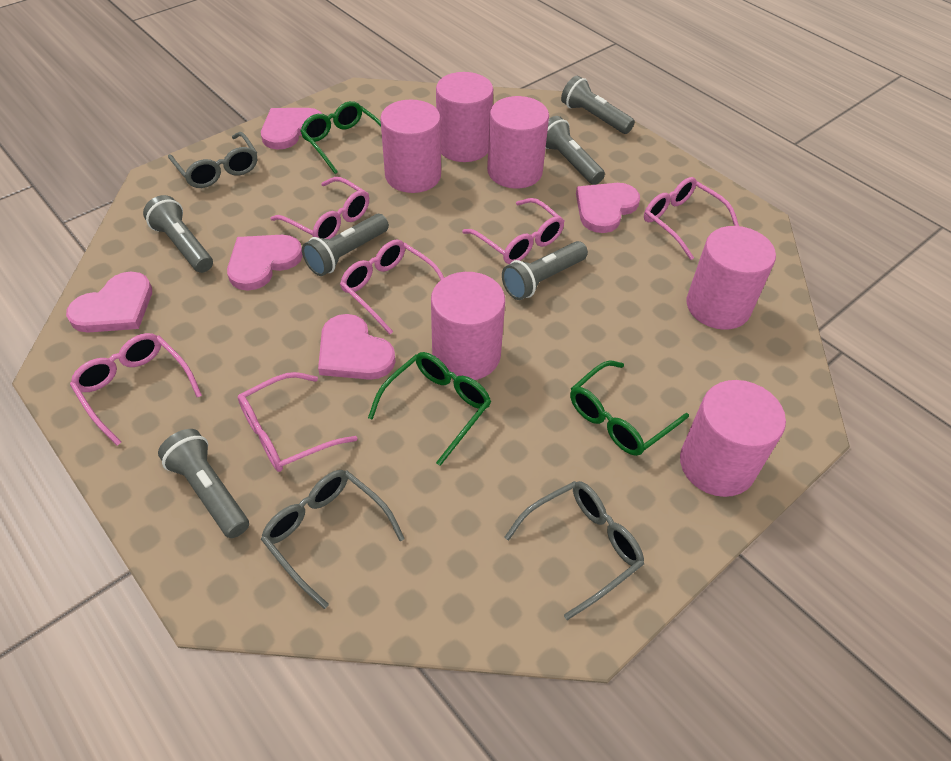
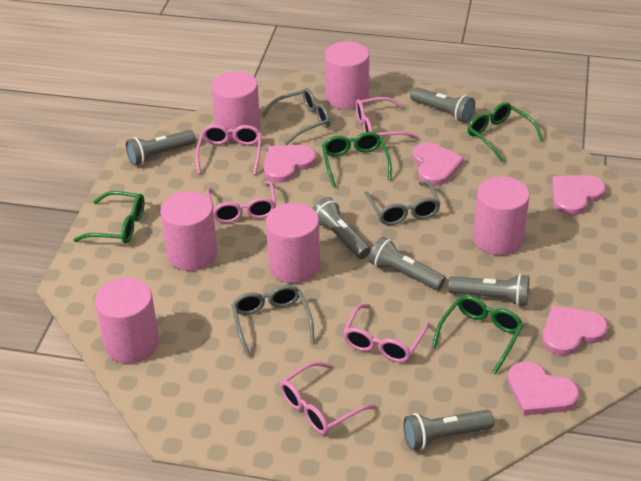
green glasses: 3 -> 4
pink glasses: 6 -> 5

